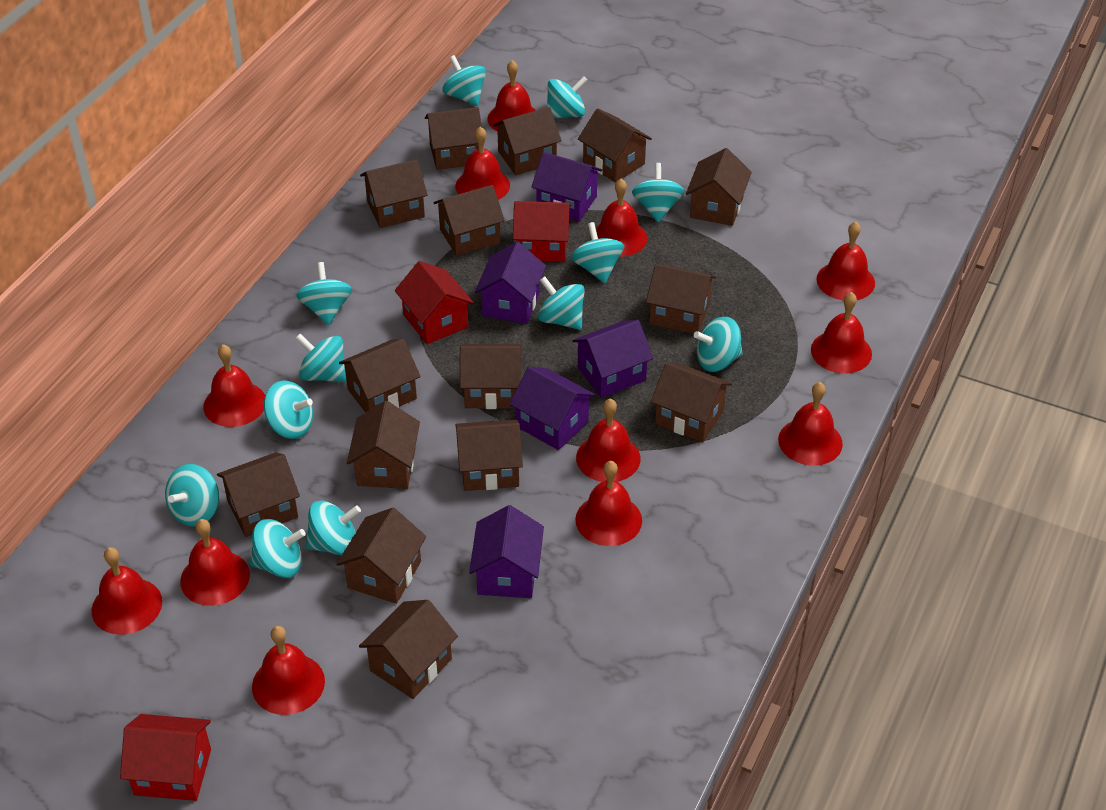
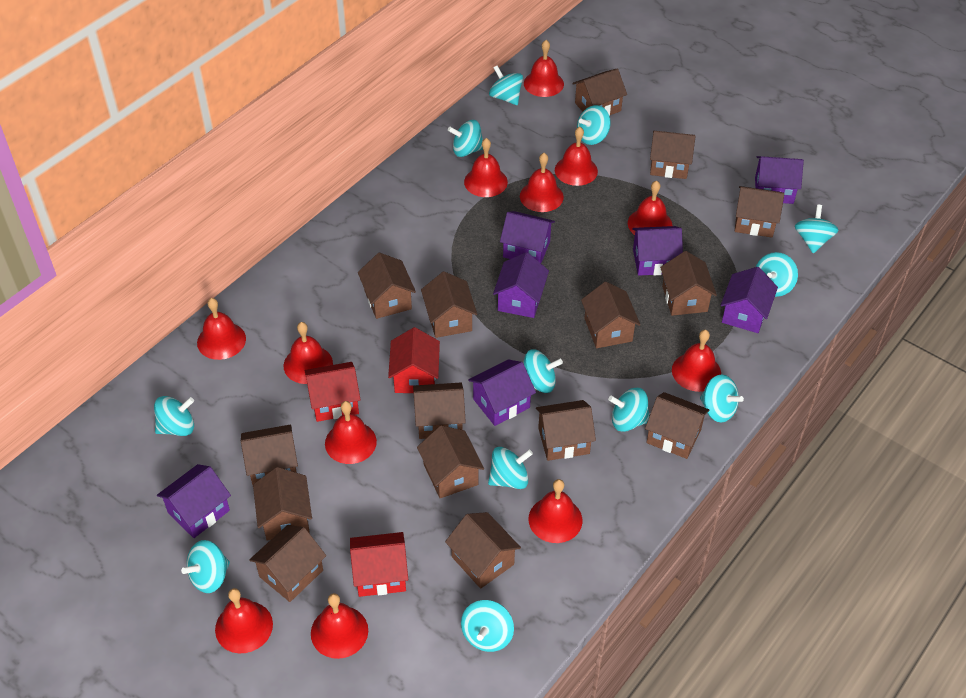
purple house: 5 -> 7

